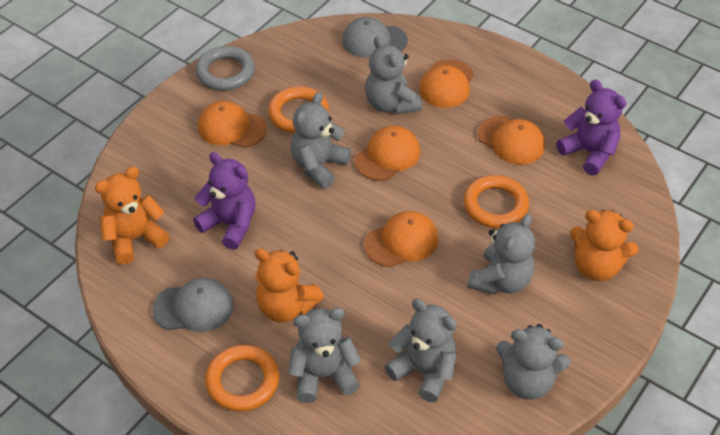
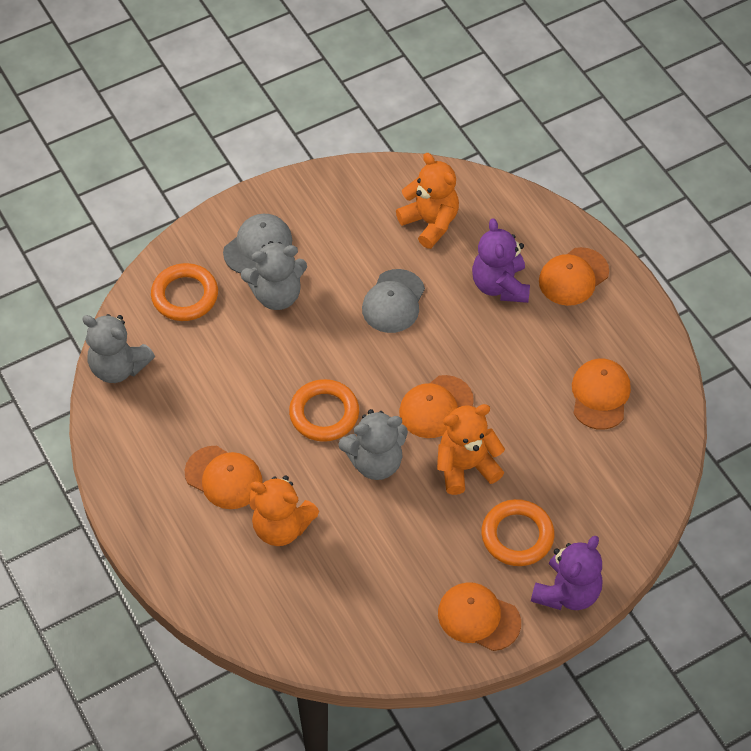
grey ring: 1 -> 0
grey teddy bear: 6 -> 3

